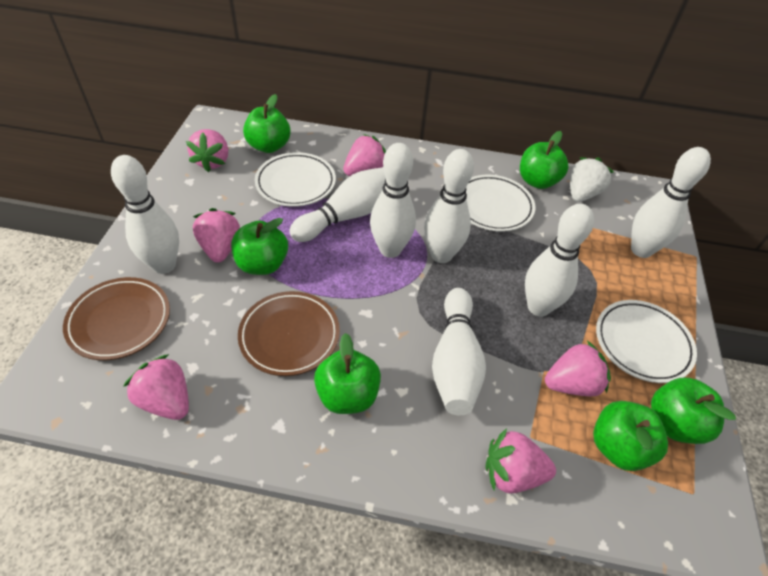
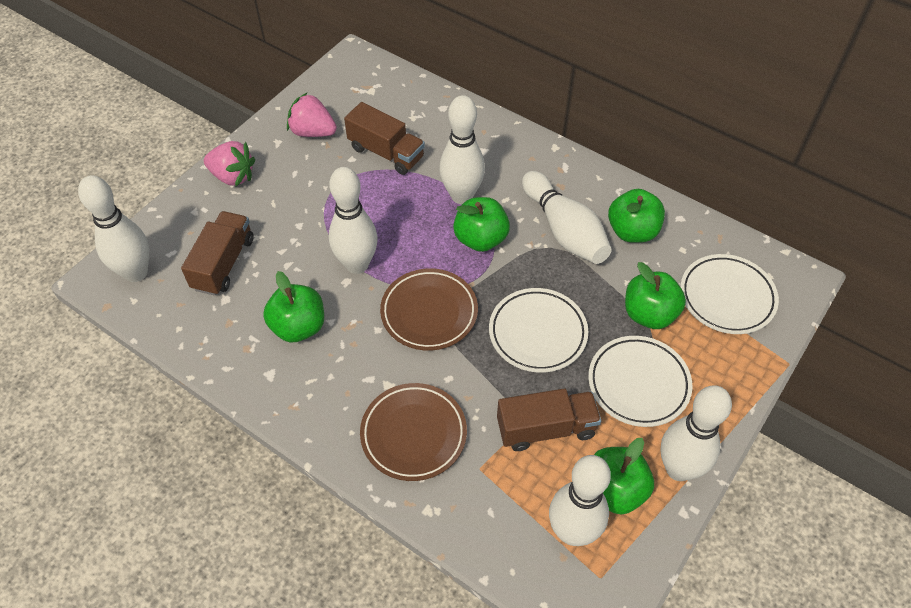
brown truck: 0 -> 3
green apple: 6 -> 5
pink strawberry: 6 -> 2
white bowling pin: 7 -> 6
white strawberry: 1 -> 0

